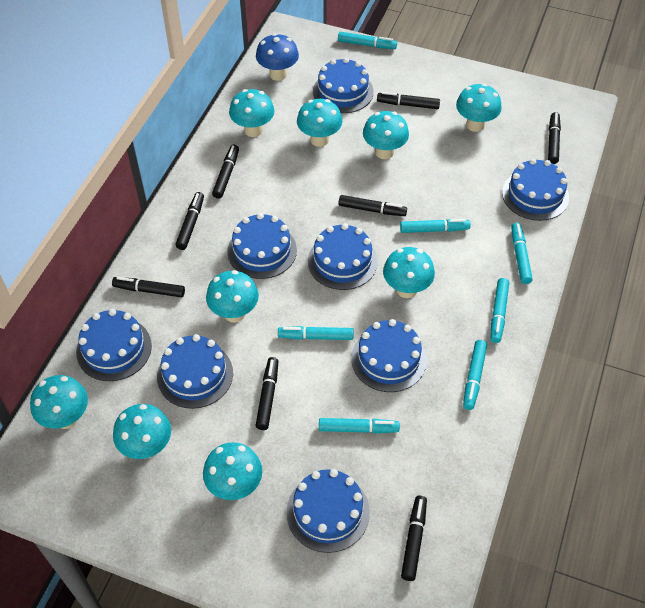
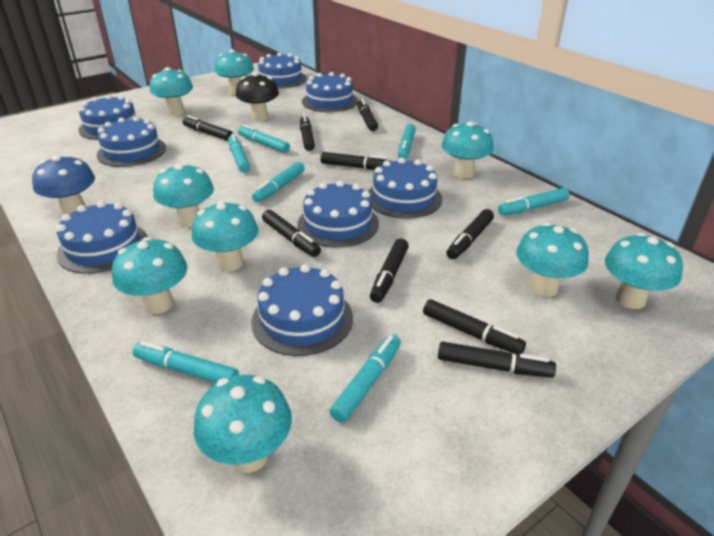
black marker: 8 -> 9
black mushroom: 0 -> 1

